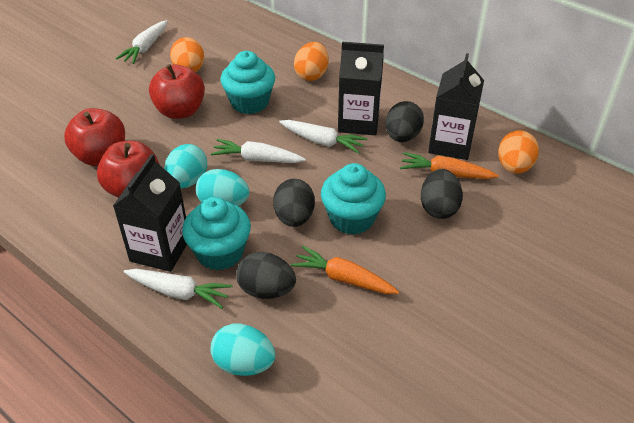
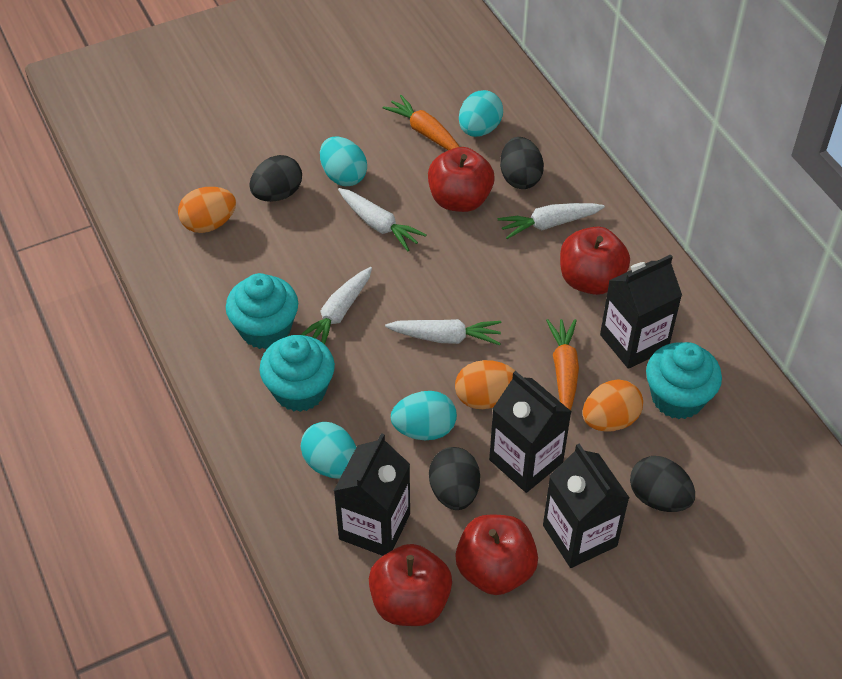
black carton: 3 -> 4
red apple: 3 -> 4
turquoise egg: 3 -> 4

